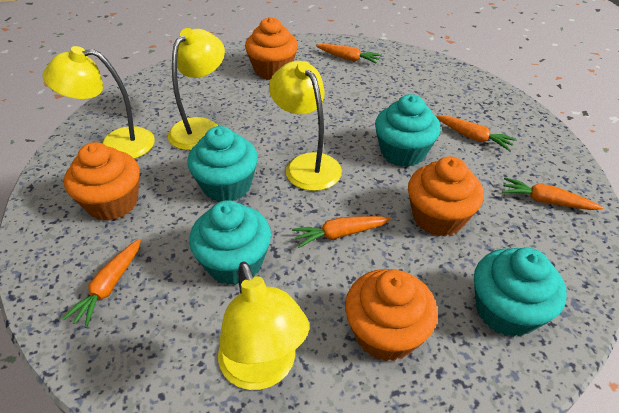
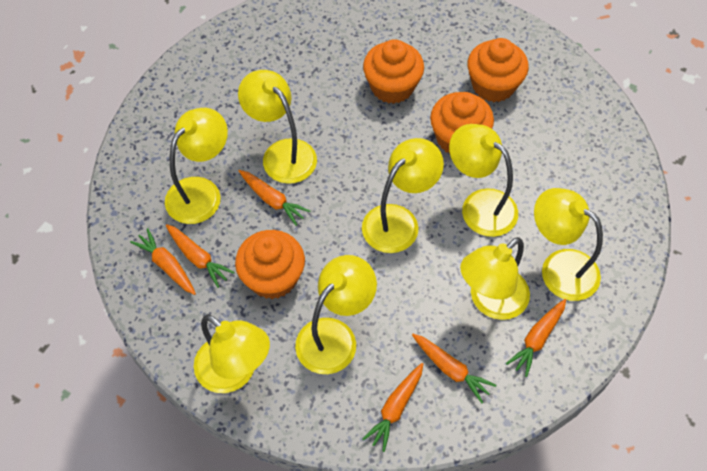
orange carrot: 5 -> 6
turquoise cupcake: 4 -> 0
yellow lamp: 4 -> 8

